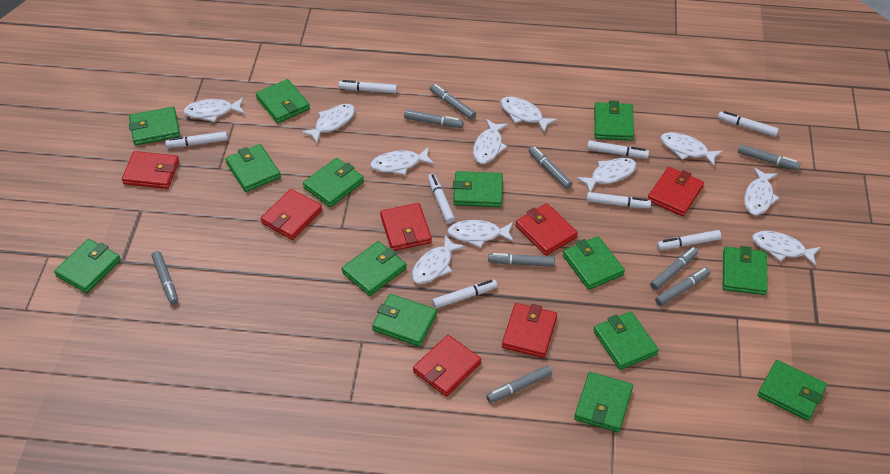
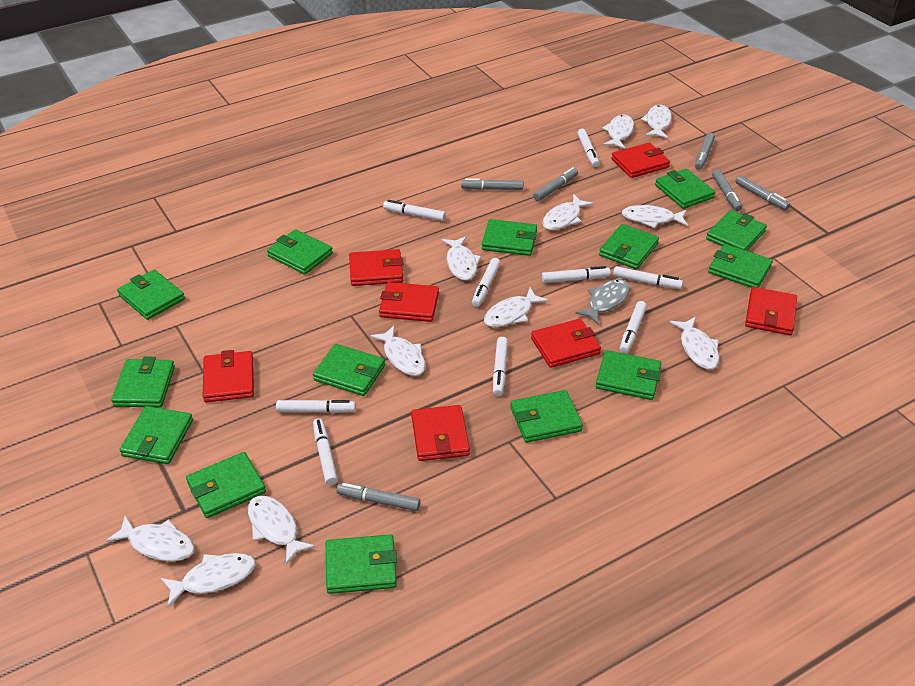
grey fish: 0 -> 1
grey marker: 9 -> 6
white marker: 8 -> 9

